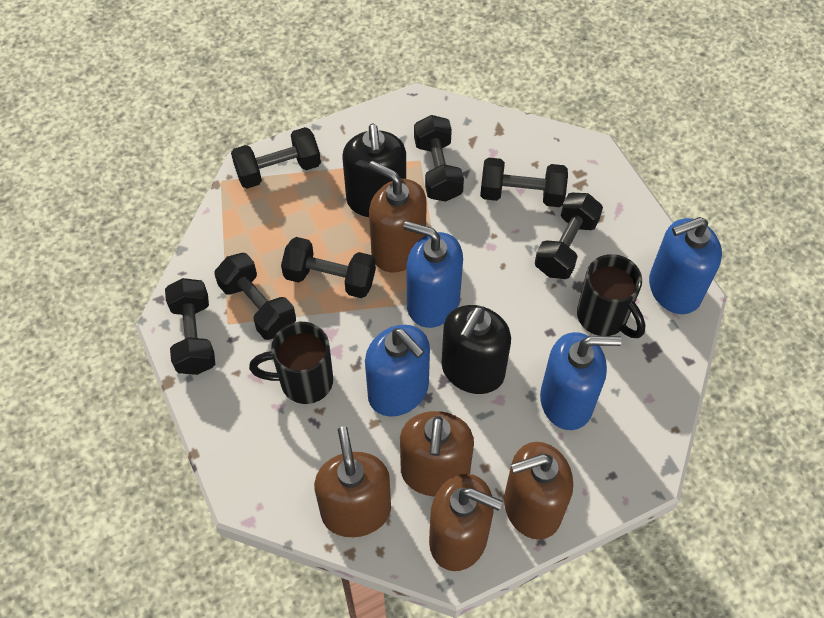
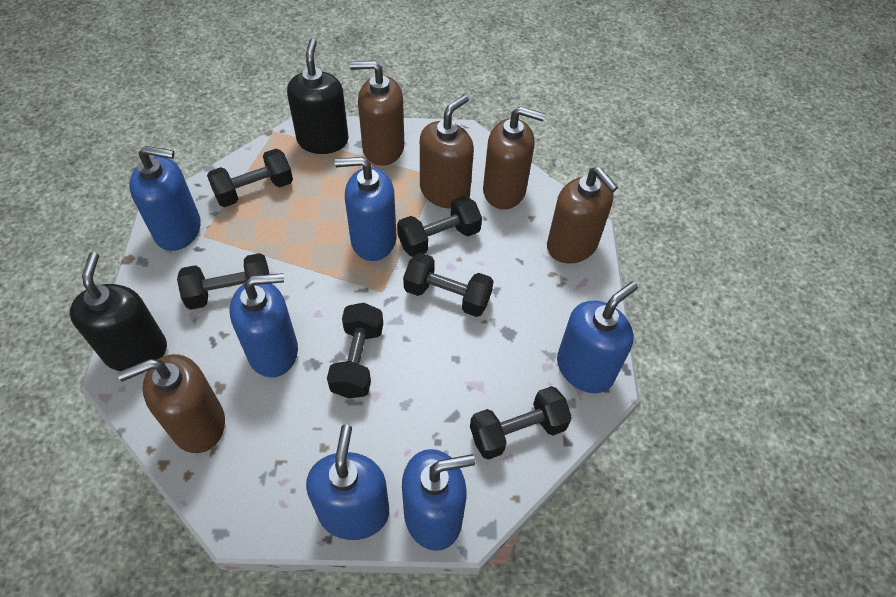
black dumbbell: 7 -> 6
black mug: 2 -> 0
blue soap dispenser: 4 -> 6

